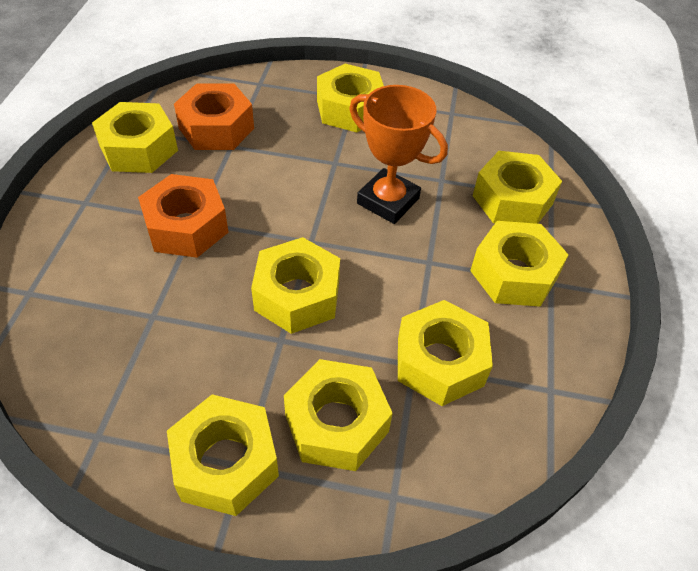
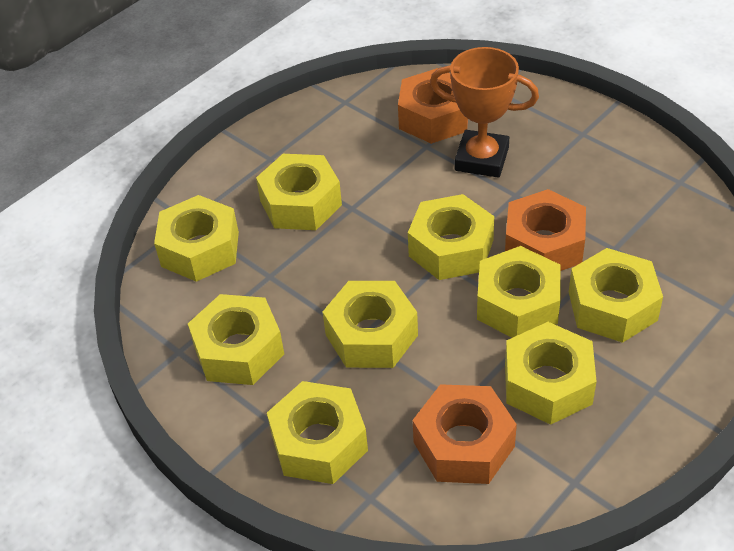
orange nut: 2 -> 3
yellow nut: 8 -> 9

